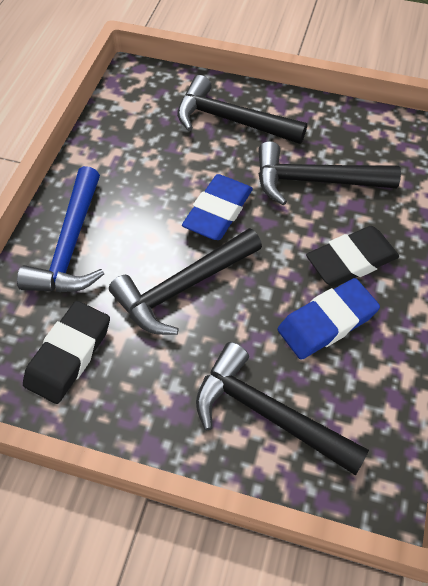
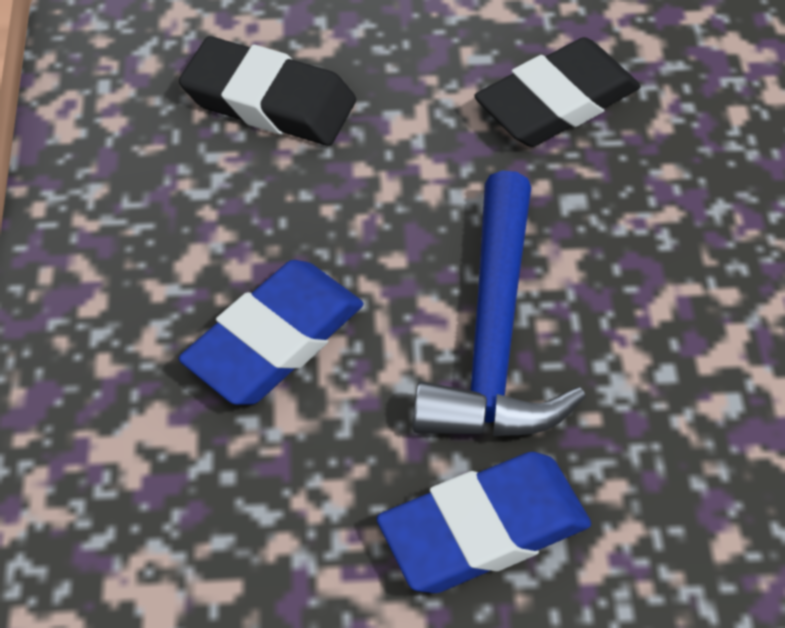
black hammer: 4 -> 0

